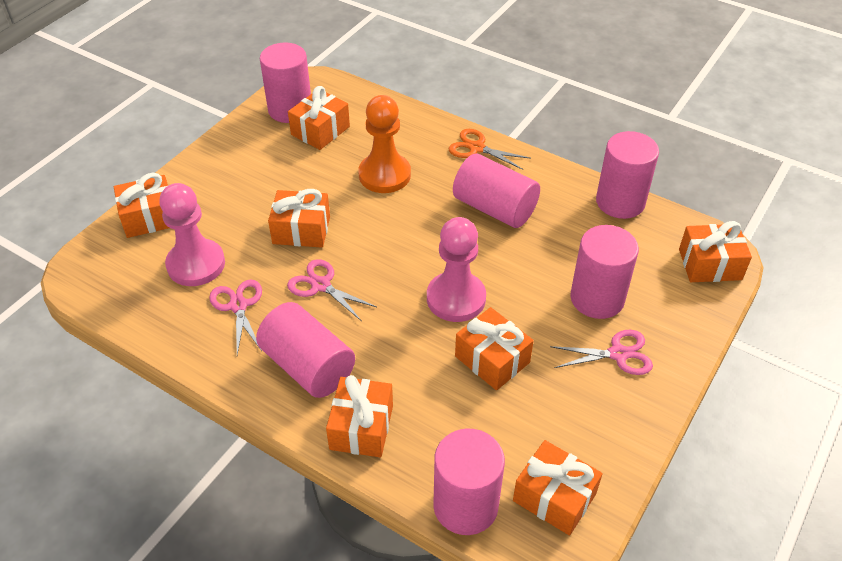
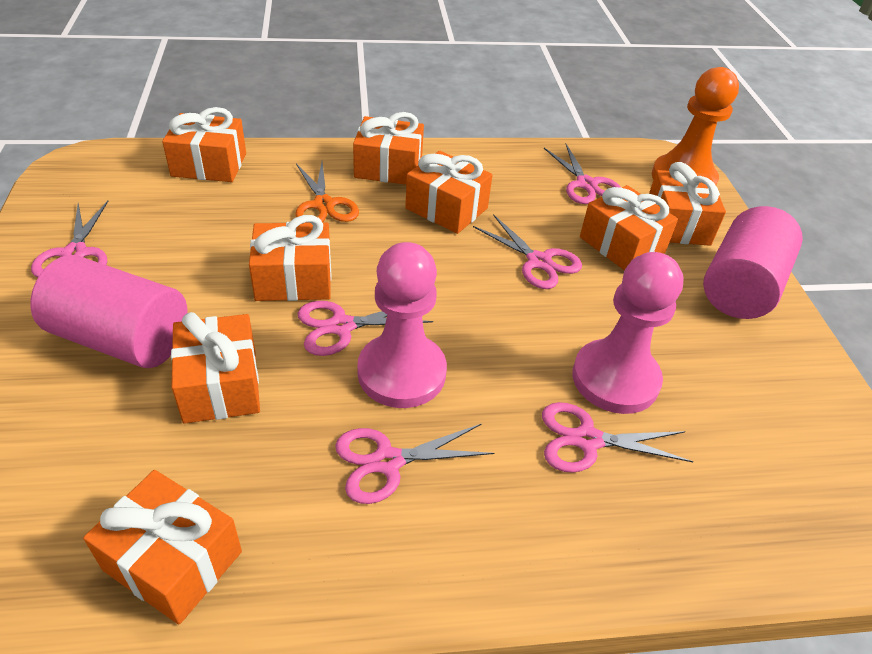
orange gift: 7 -> 8
pink cylinder: 6 -> 2
pink scissors: 3 -> 6

